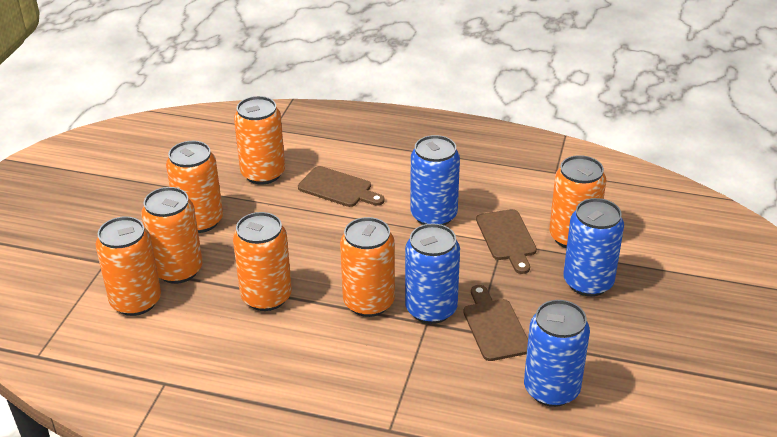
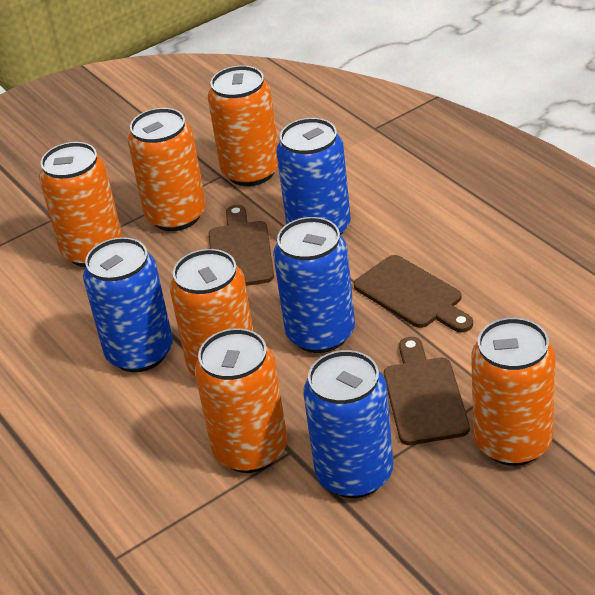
orange can: 7 -> 6

